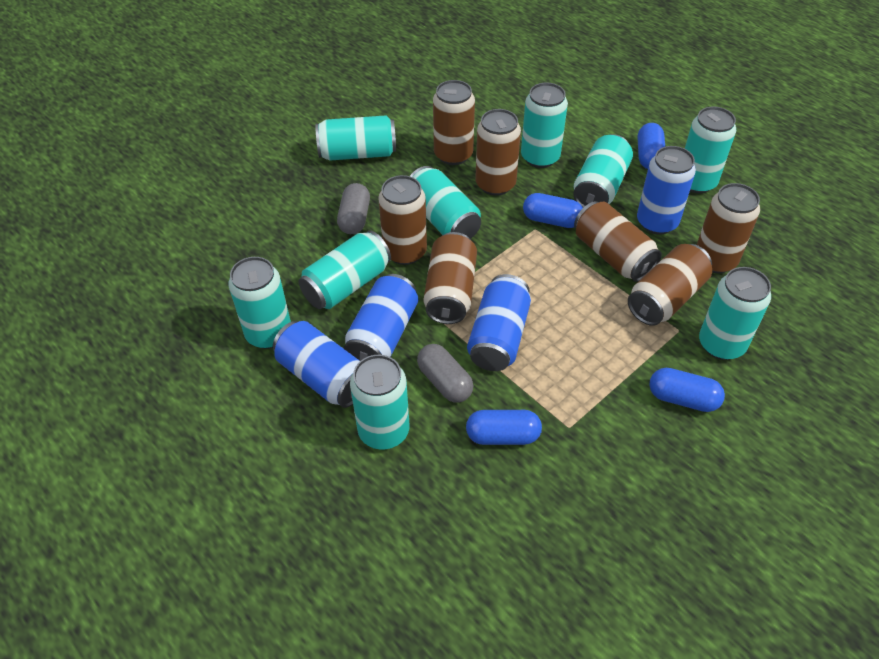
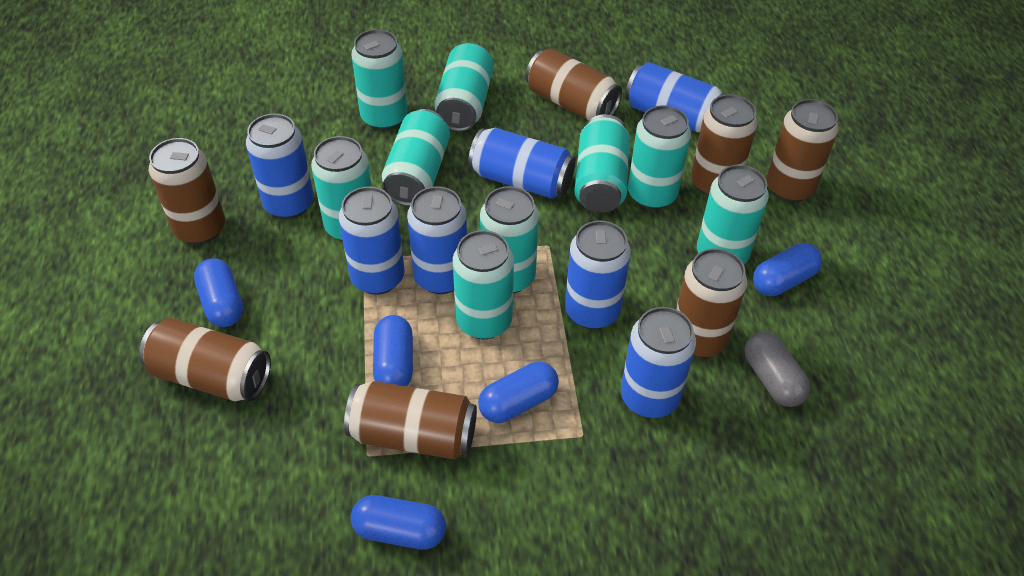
blue can: 4 -> 7
blue capsule: 4 -> 5
grey capsule: 2 -> 1

